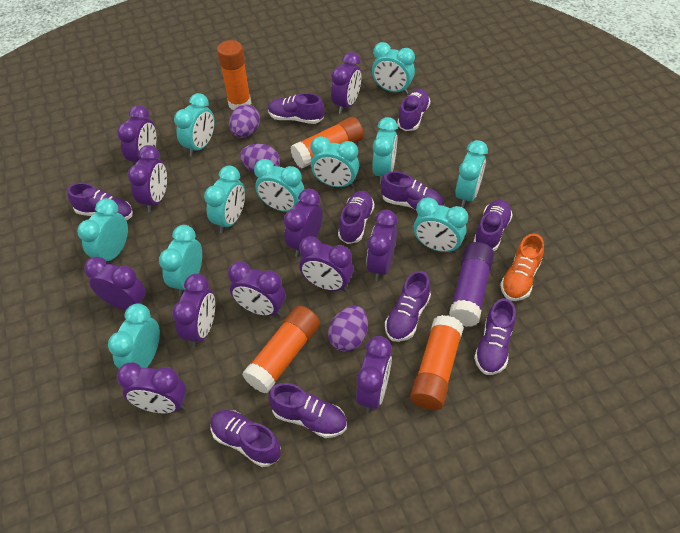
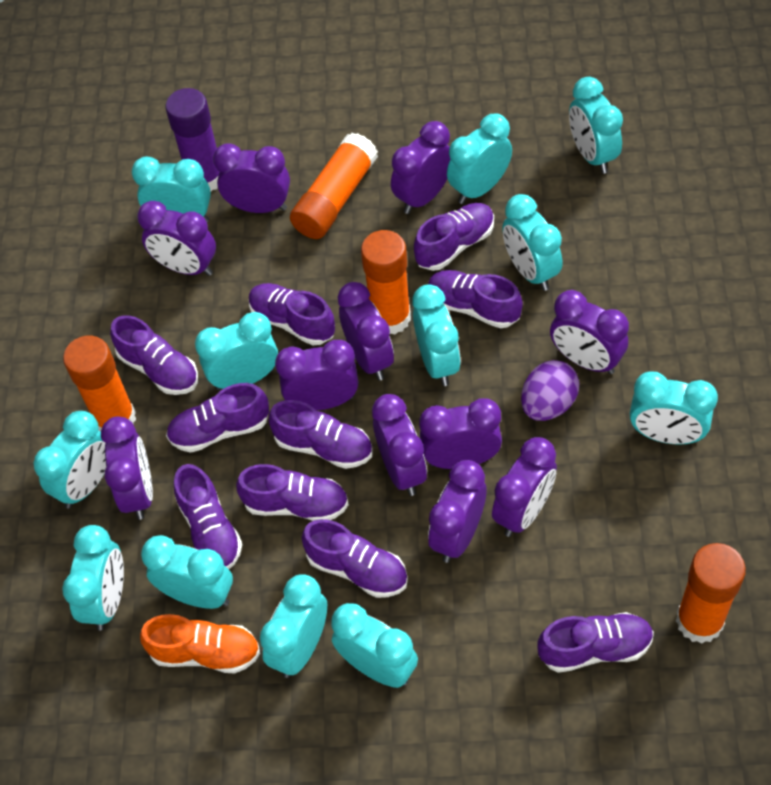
purple egg: 3 -> 1
turquoise clock: 11 -> 12

